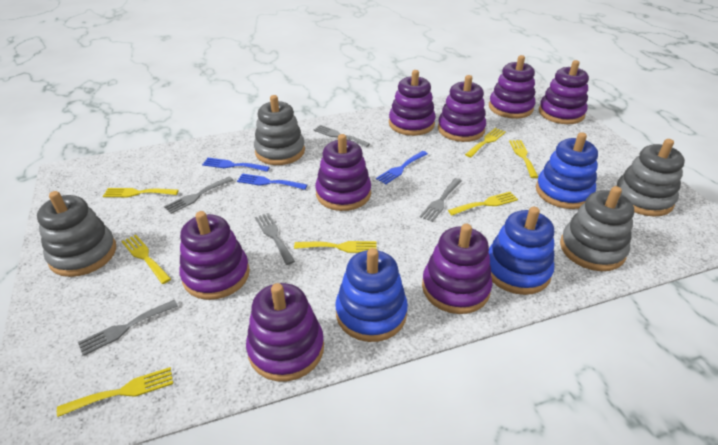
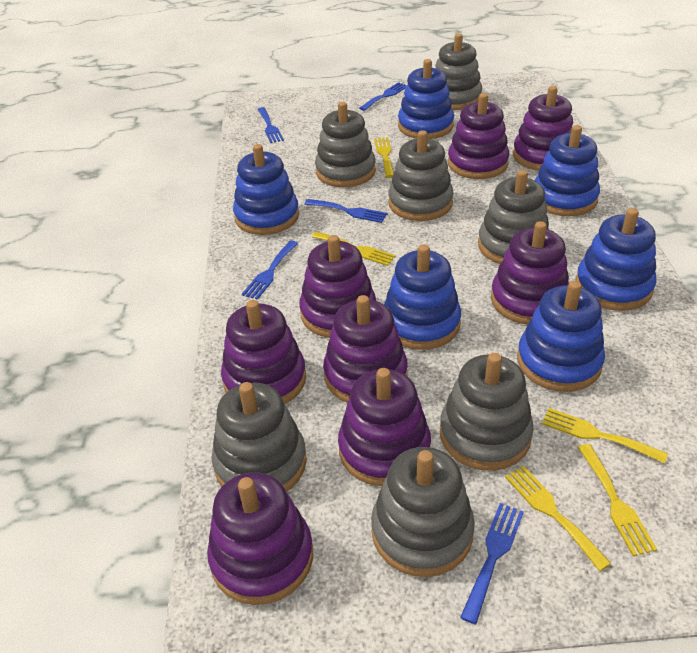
blue fork: 3 -> 5
blue stacking toy: 3 -> 6
grey fork: 5 -> 0
grey stacking toy: 4 -> 7
yellow fork: 7 -> 5

